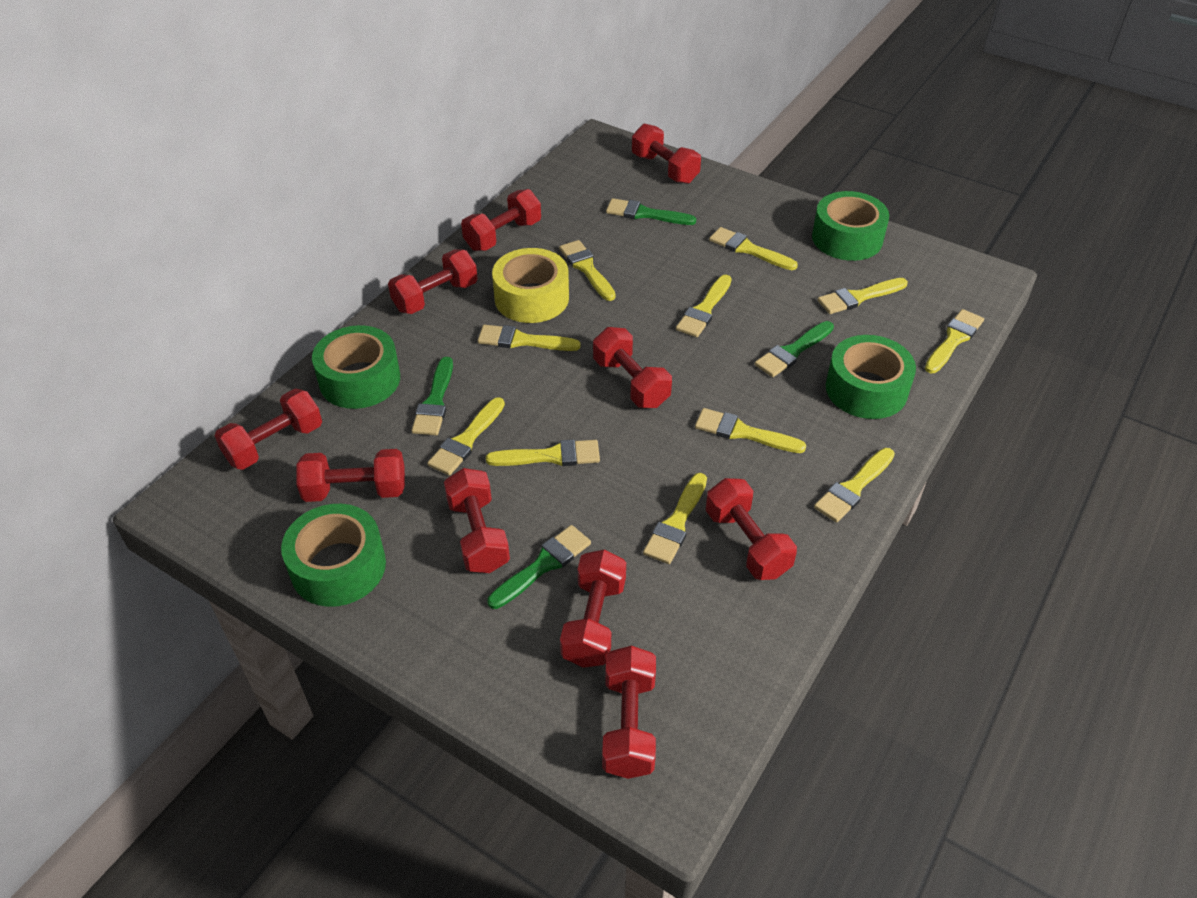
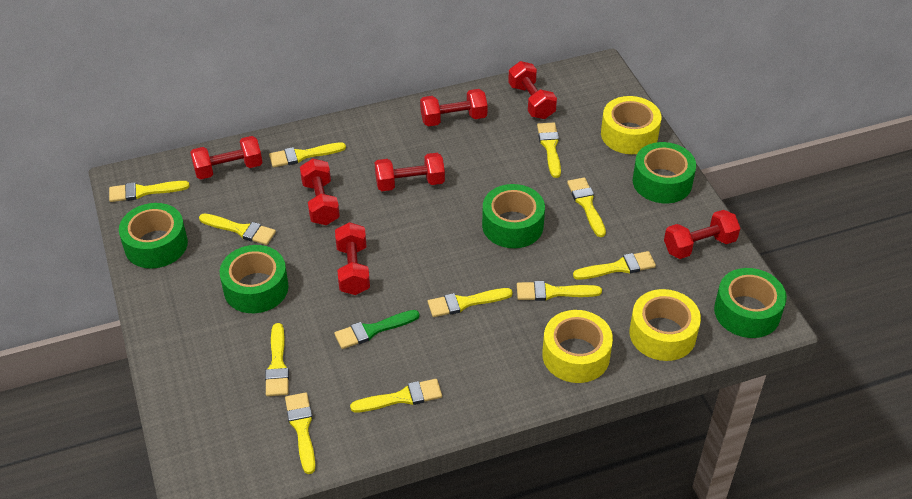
green brush: 4 -> 1
green tape: 4 -> 5
red dumbbell: 10 -> 7
yellow tape: 1 -> 3

